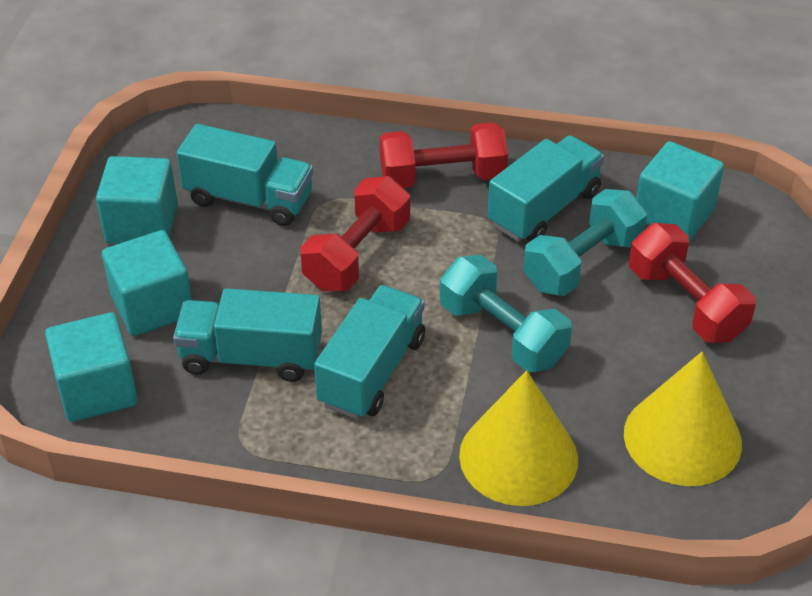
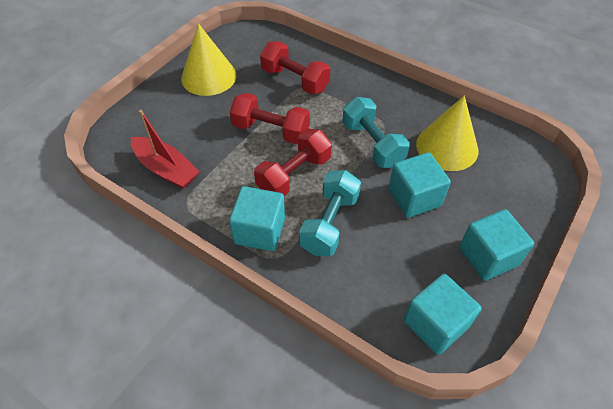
red boat: 0 -> 1
turquoise truck: 4 -> 0

